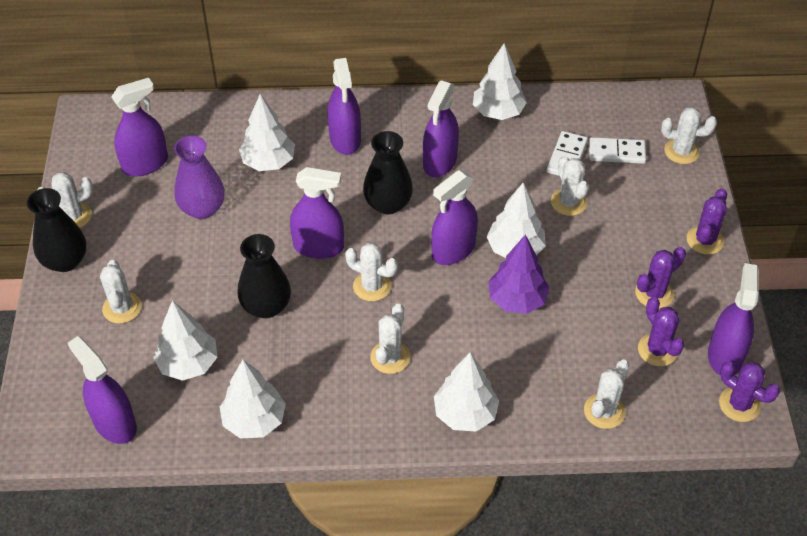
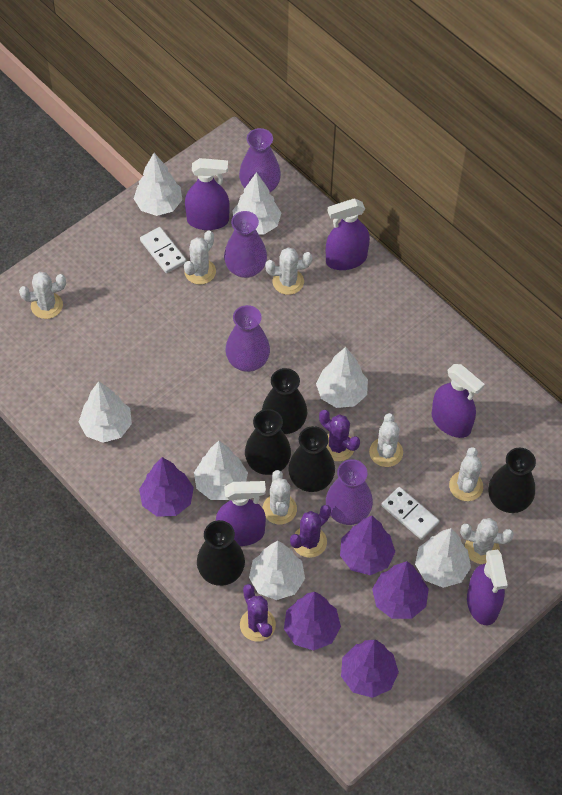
black vase: 3 -> 5
purple cactus: 4 -> 3
purple spray bottle: 7 -> 5
purple tree: 1 -> 5
purple vase: 1 -> 4
white tree: 6 -> 7

